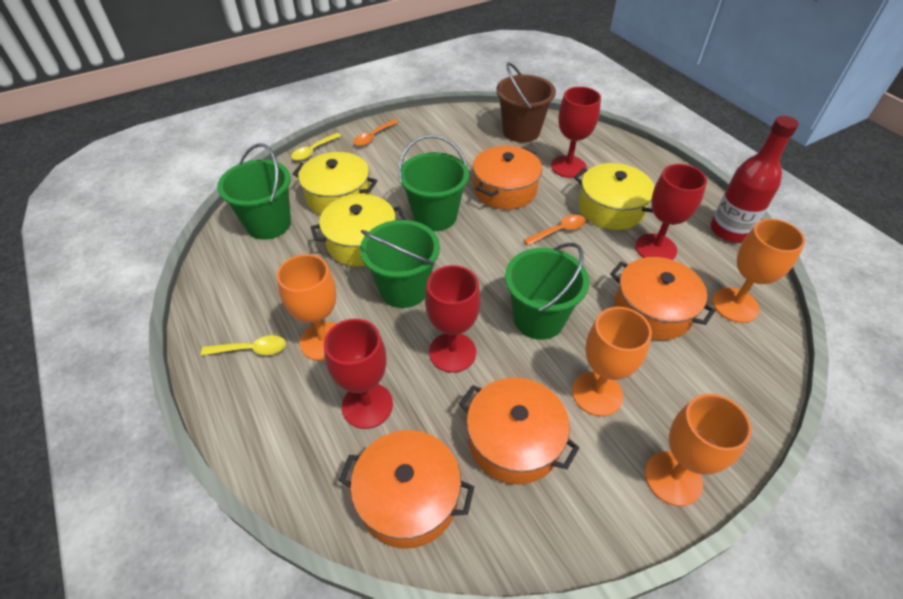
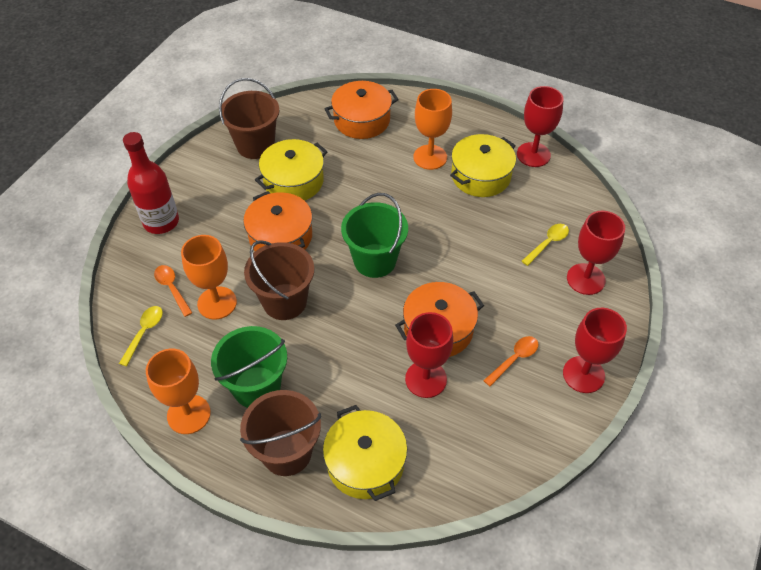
brown bucket: 1 -> 3
green bucket: 4 -> 2
orange goblet: 4 -> 3
orange pot: 4 -> 3

